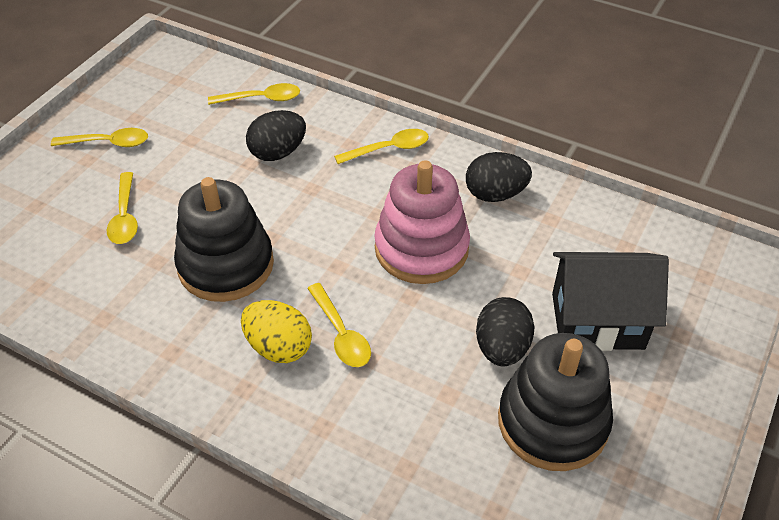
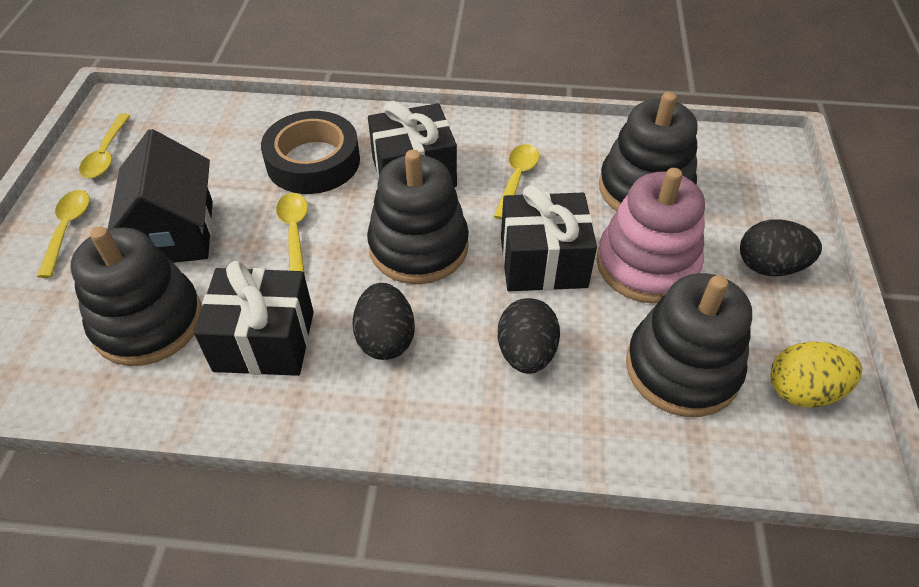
black gift: 0 -> 3
black stacking toy: 2 -> 4
black tape: 0 -> 1
yellow spoon: 5 -> 4

